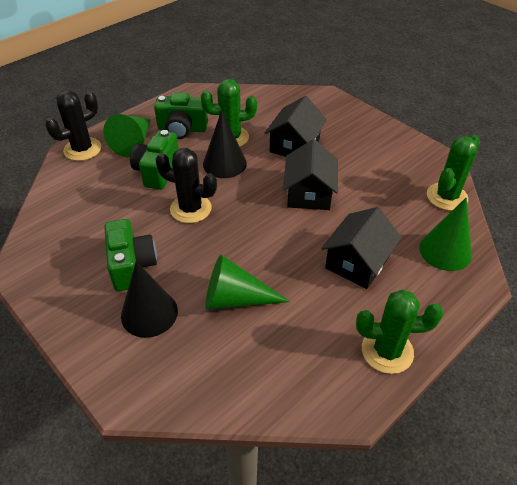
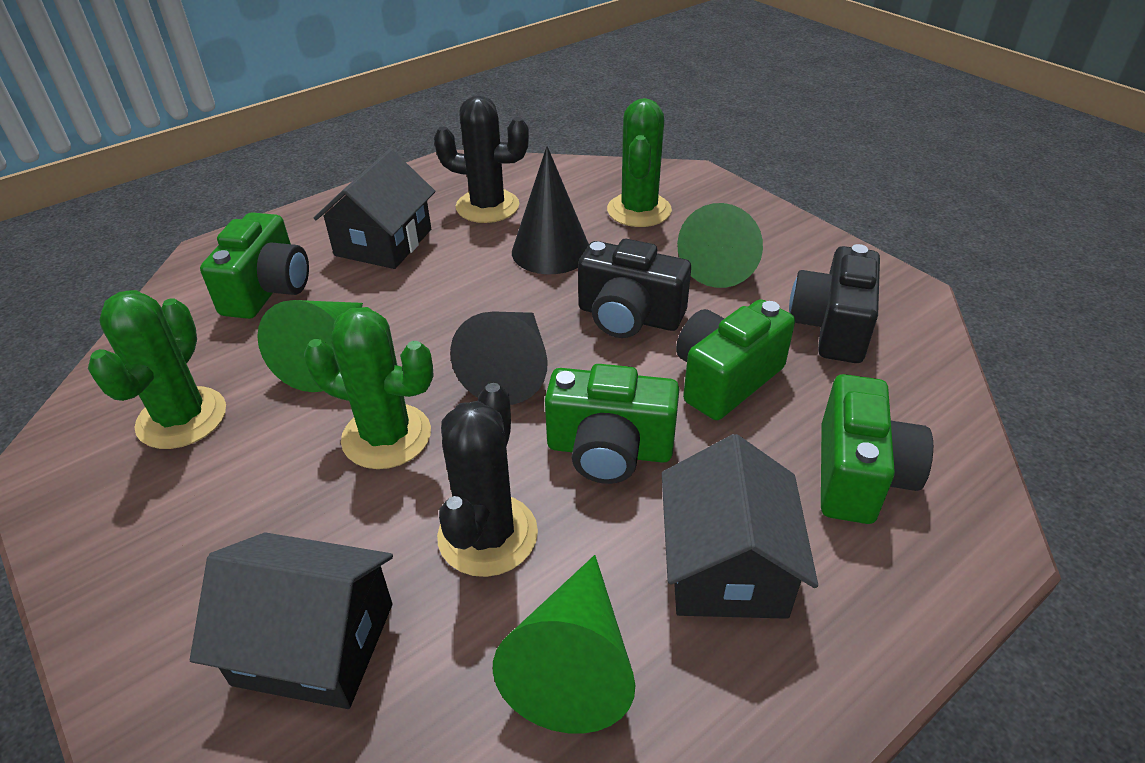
black camera: 0 -> 2
green camera: 3 -> 4

